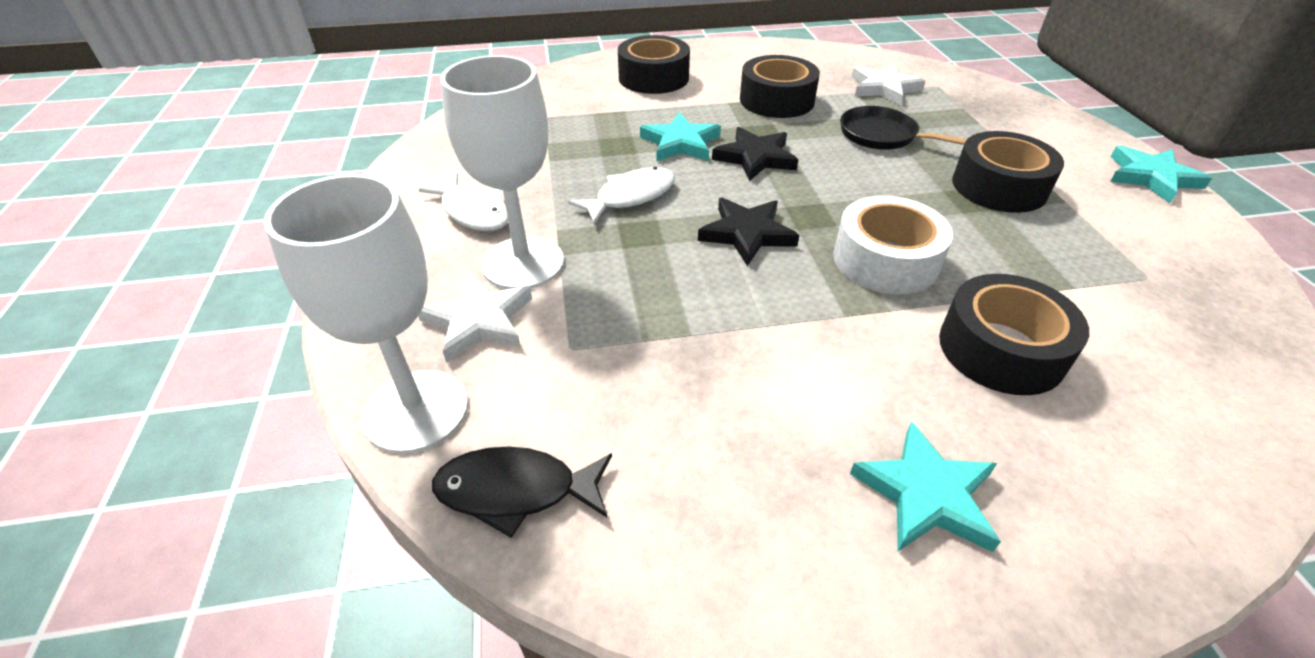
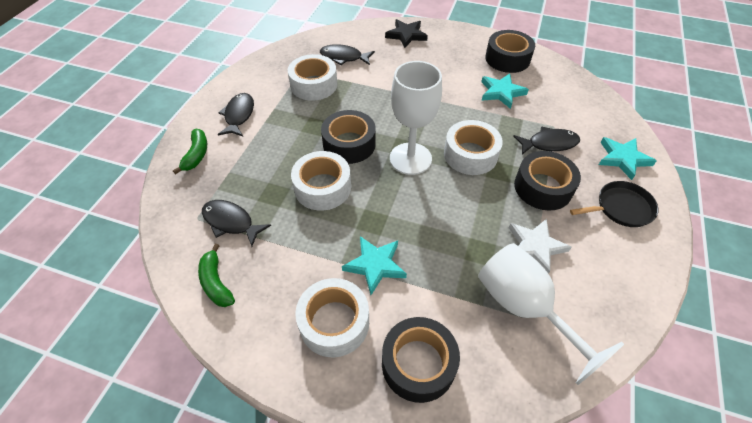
black fish: 1 -> 4
black star: 2 -> 1
green banana: 0 -> 2
white fish: 2 -> 0
white star: 2 -> 1
white tape: 1 -> 4

